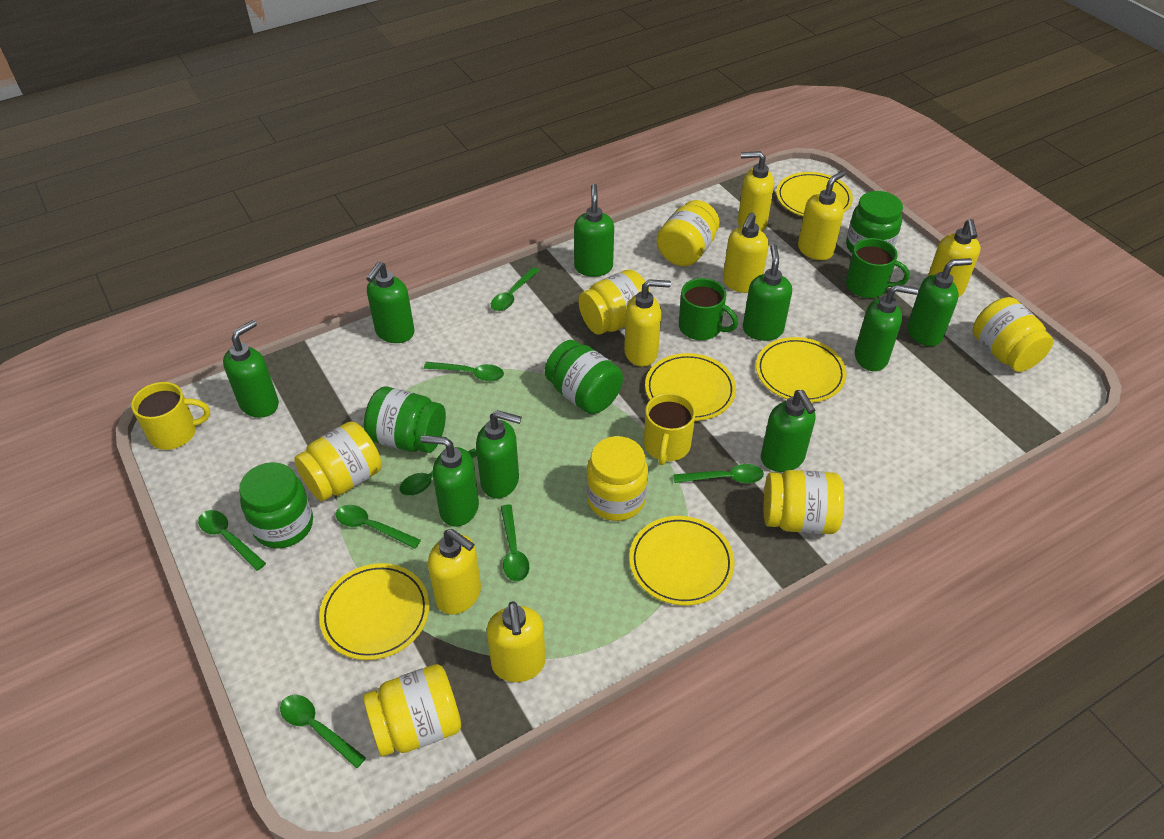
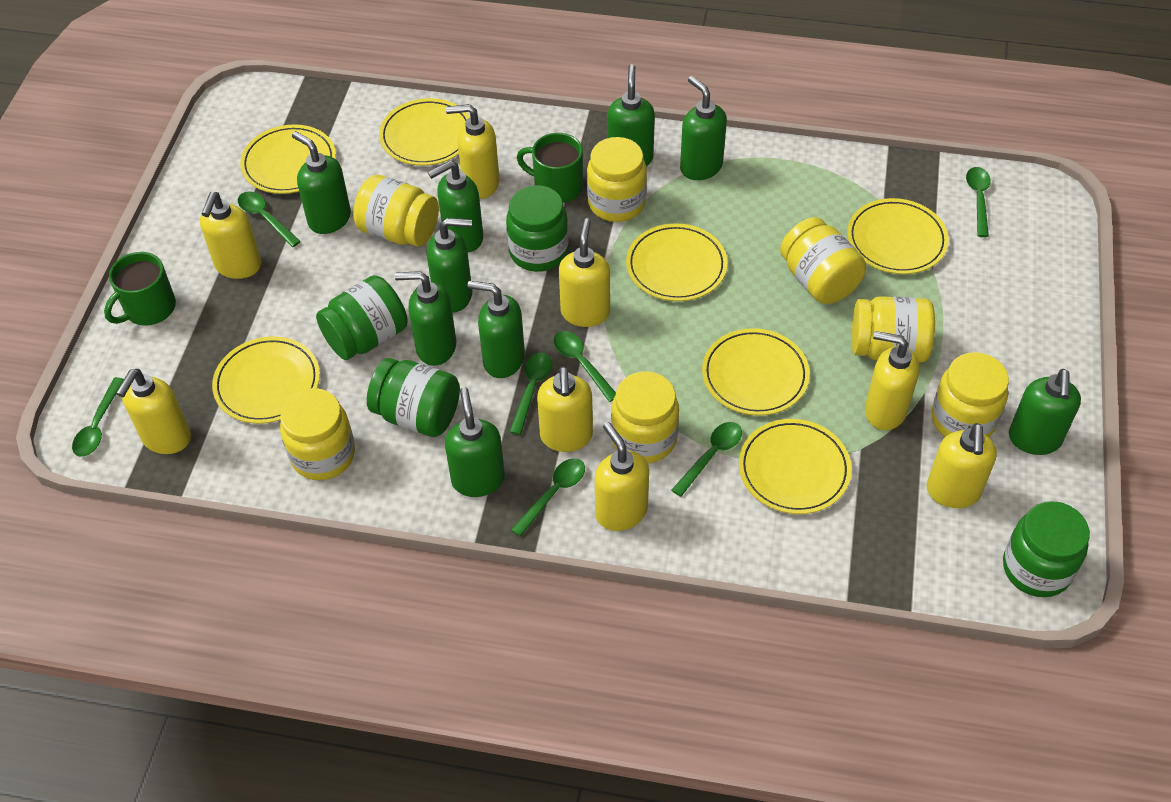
green spoon: 8 -> 7
yellow mug: 2 -> 0
yellow plate: 5 -> 7
yellow soap dispenser: 7 -> 8

